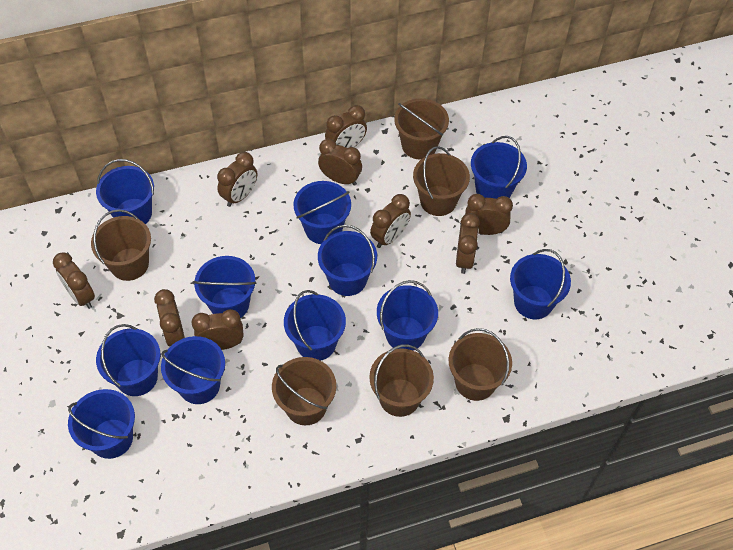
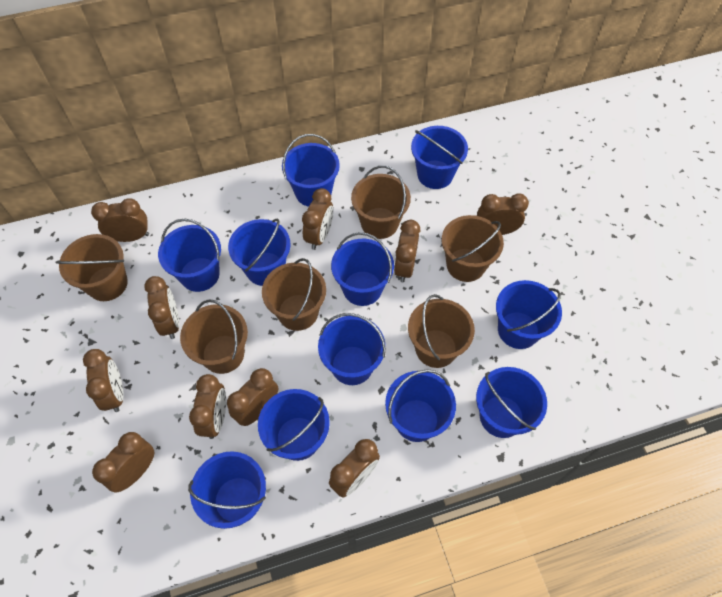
brown clock: 9 -> 10

